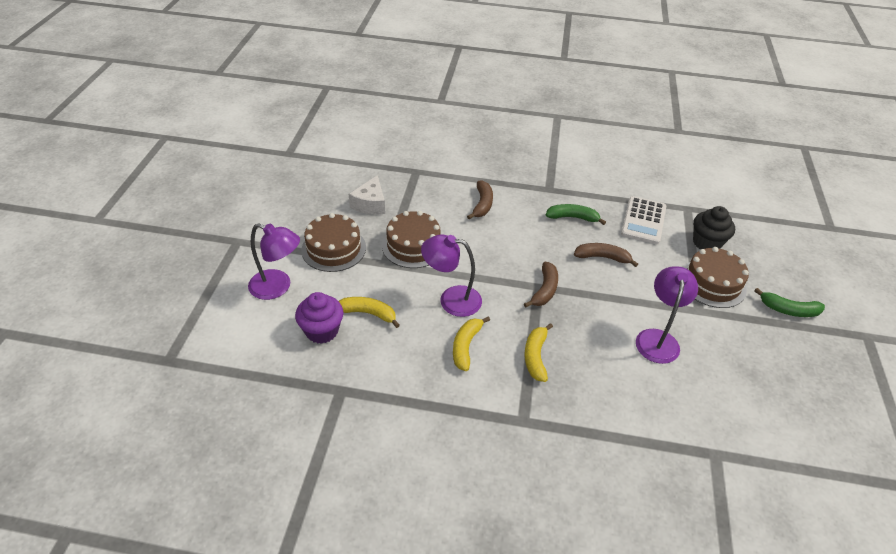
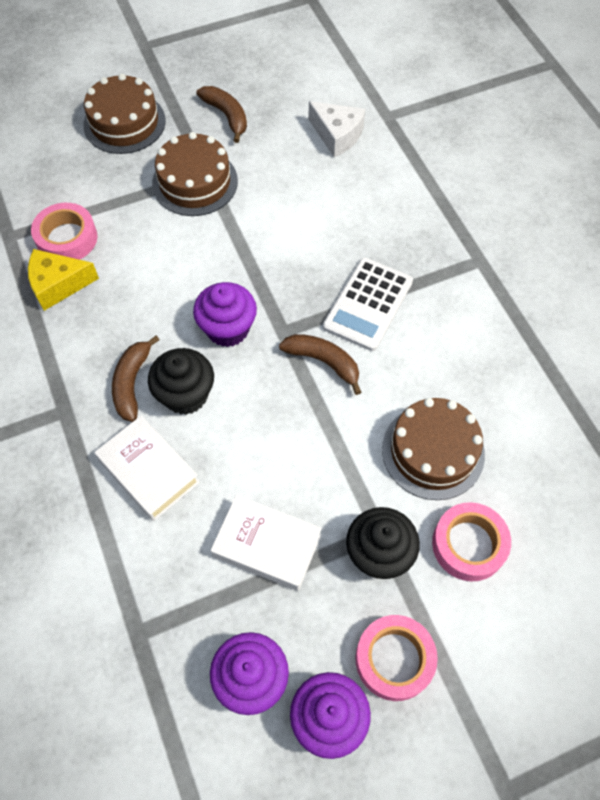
black cupcake: 1 -> 2
green banana: 2 -> 0
pink tape: 0 -> 3
purple cupcake: 1 -> 3
purple lamp: 3 -> 0
white book: 0 -> 2
yellow banana: 3 -> 0
yellow cheese: 0 -> 1

